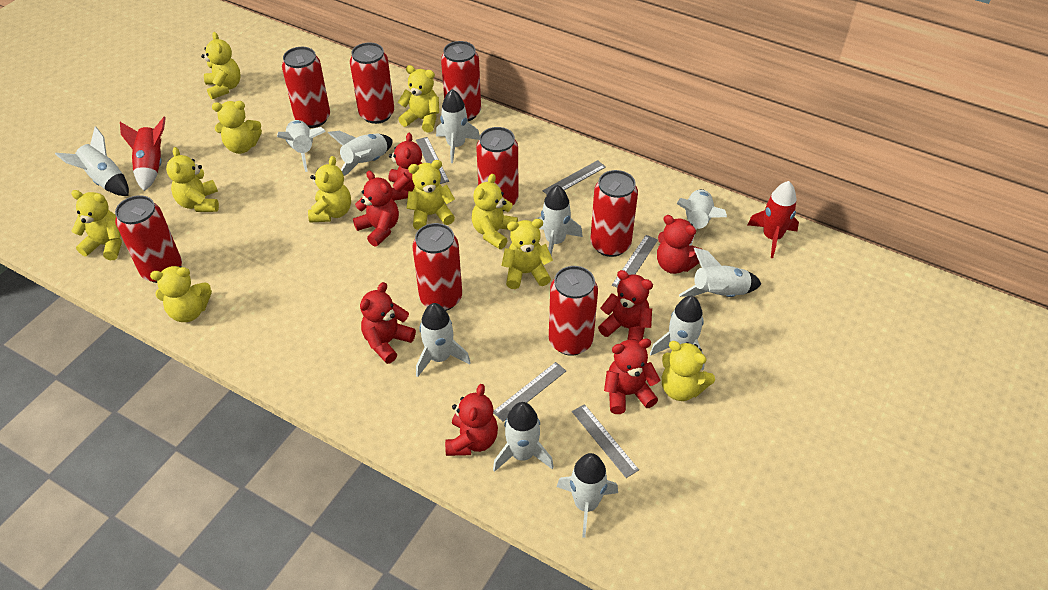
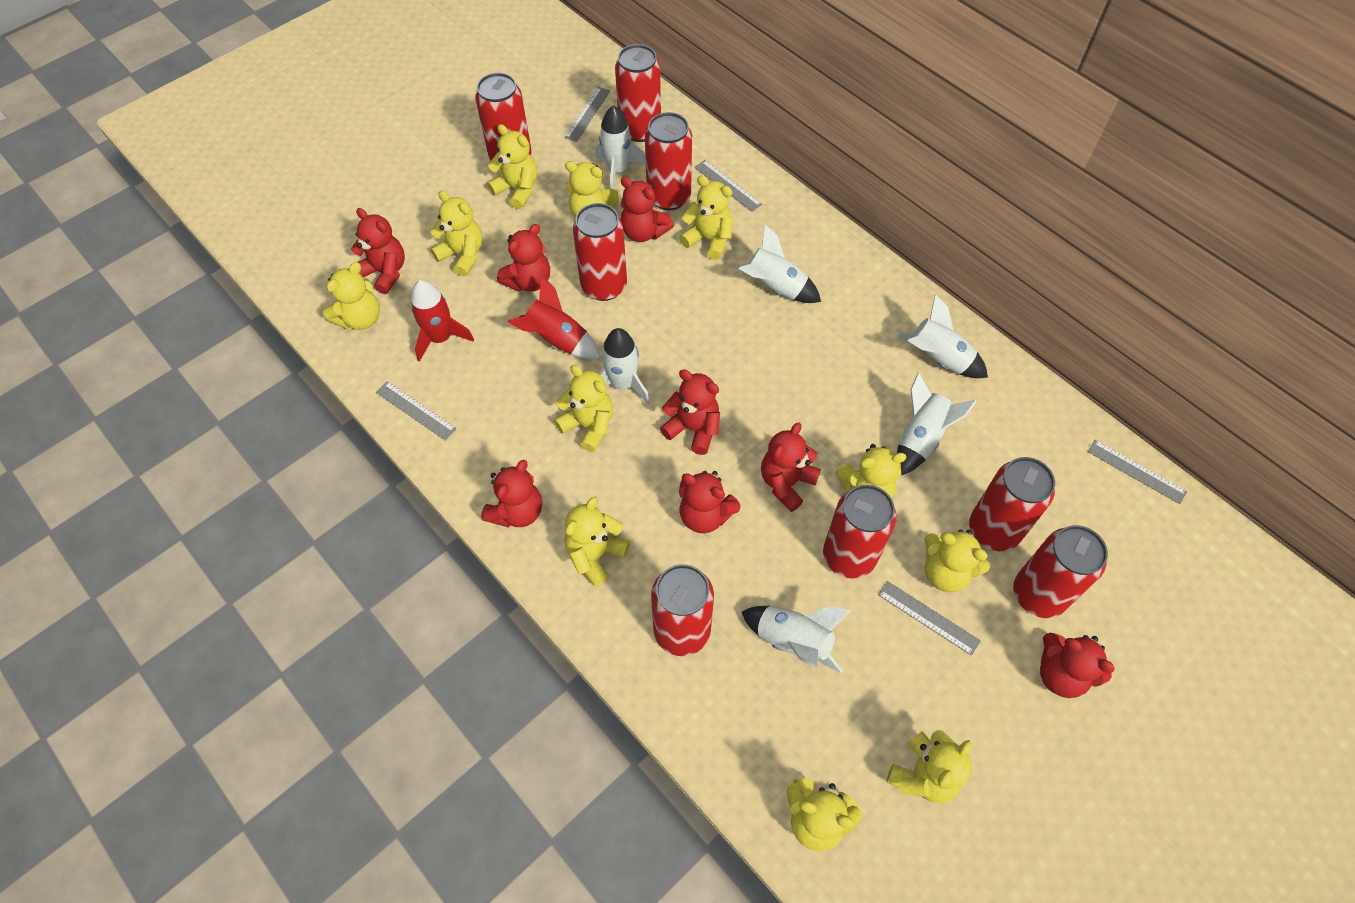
red teddy bear: 7 -> 8
white rocket: 11 -> 6

